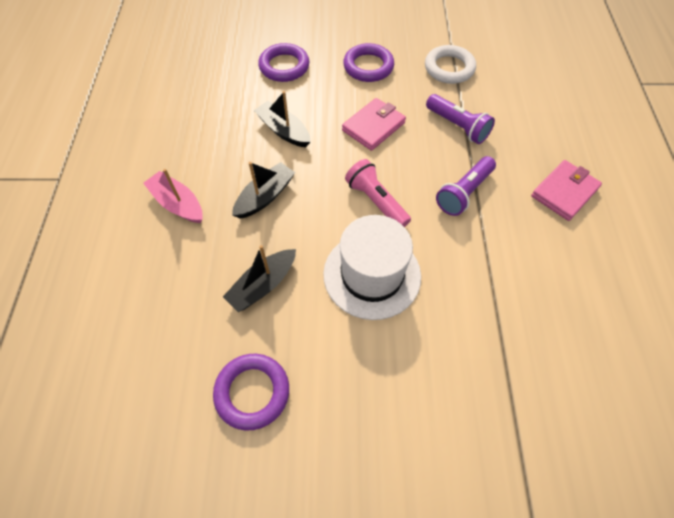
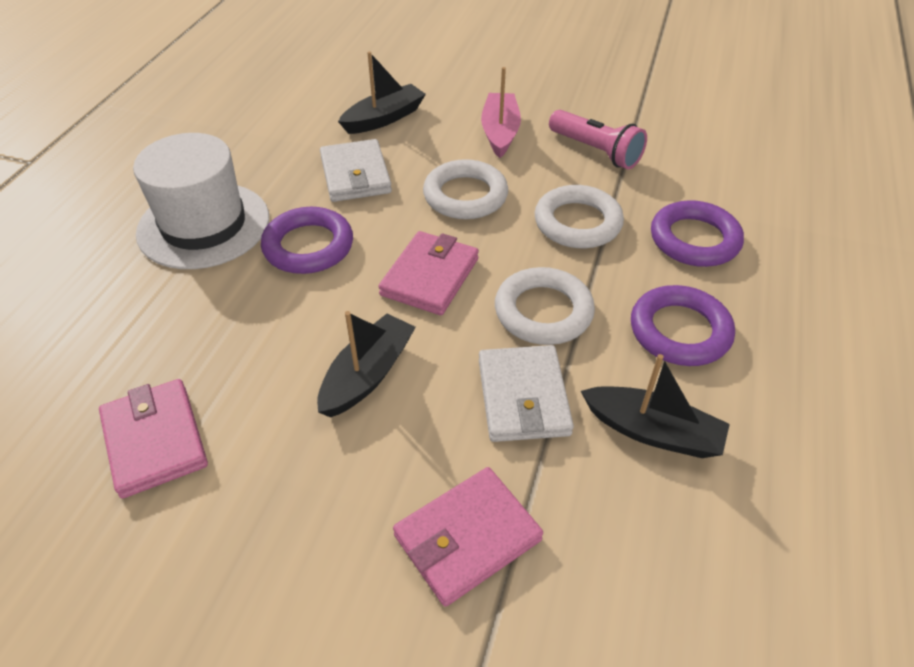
pink wallet: 2 -> 3
purple flashlight: 2 -> 0
white ring: 1 -> 3
white wallet: 0 -> 2

